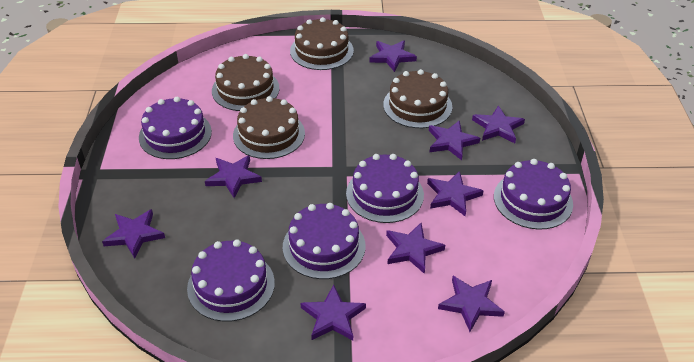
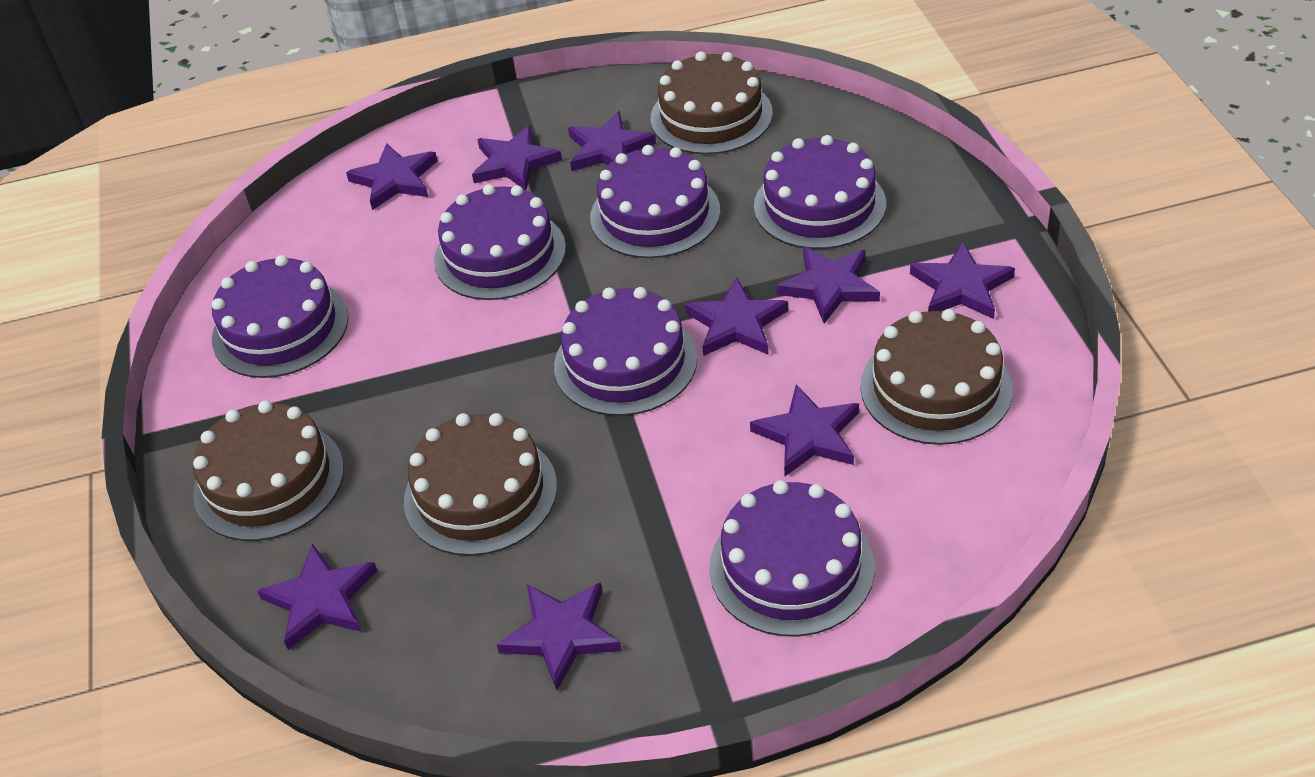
purple cake: 5 -> 6

